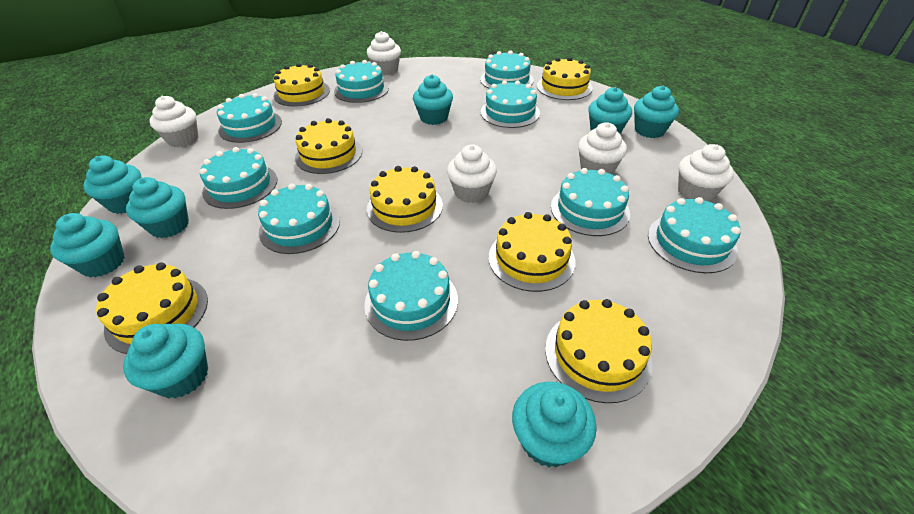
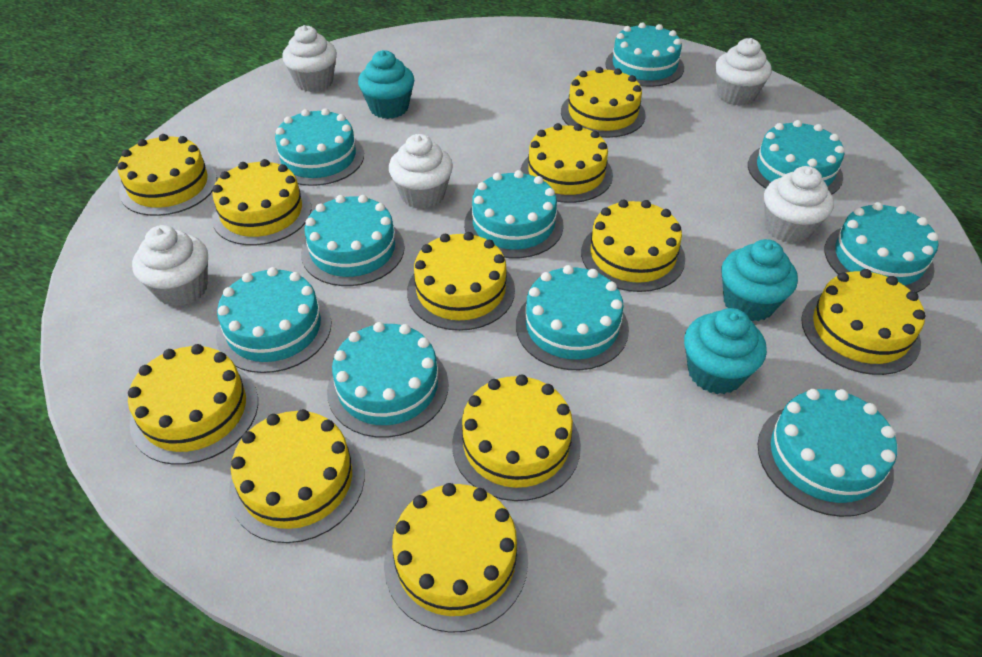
turquoise cake: 9 -> 10
turquoise cupcake: 8 -> 3
yellow cake: 7 -> 11

